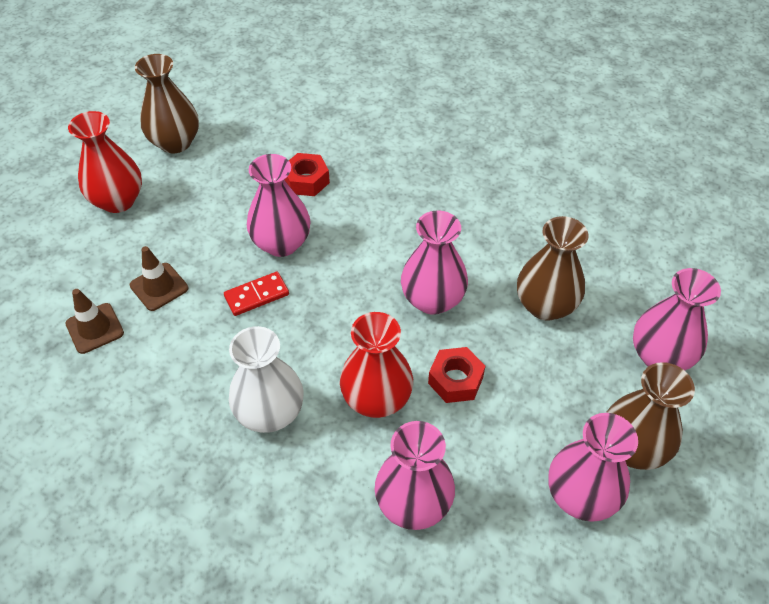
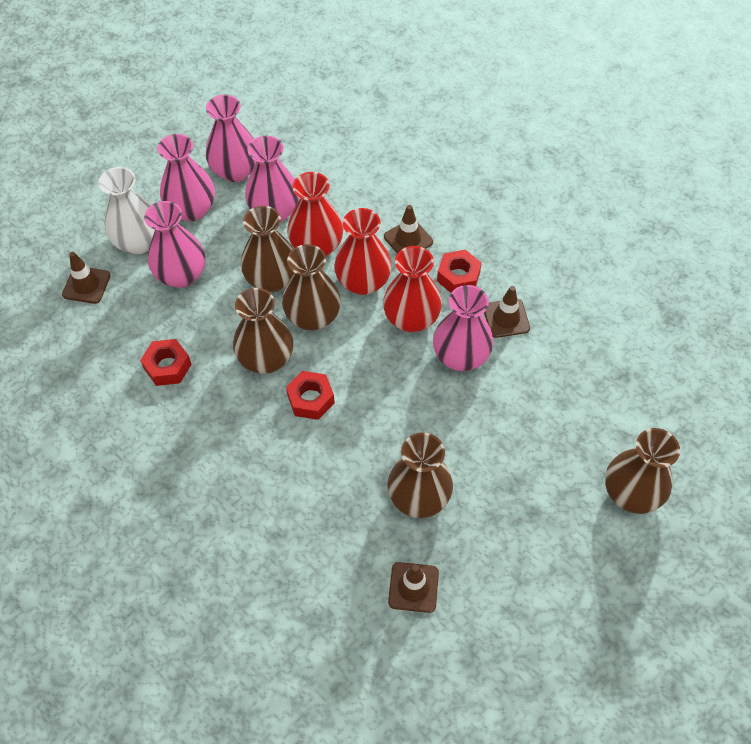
brown traffic cone: 2 -> 4
brown vase: 3 -> 5
red domino: 1 -> 0
red nut: 2 -> 3
red vase: 2 -> 3

